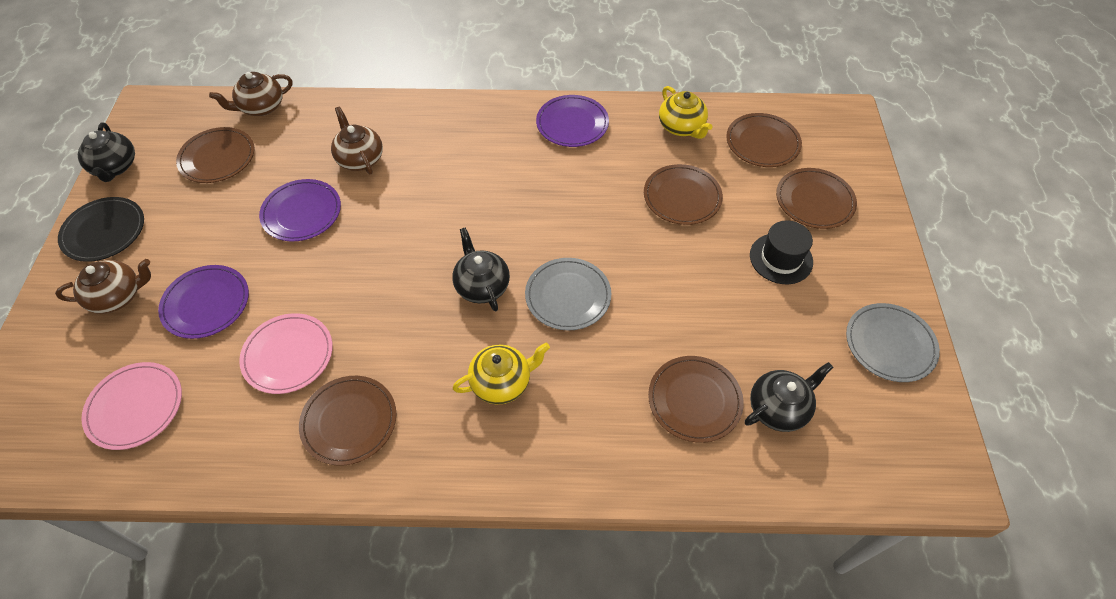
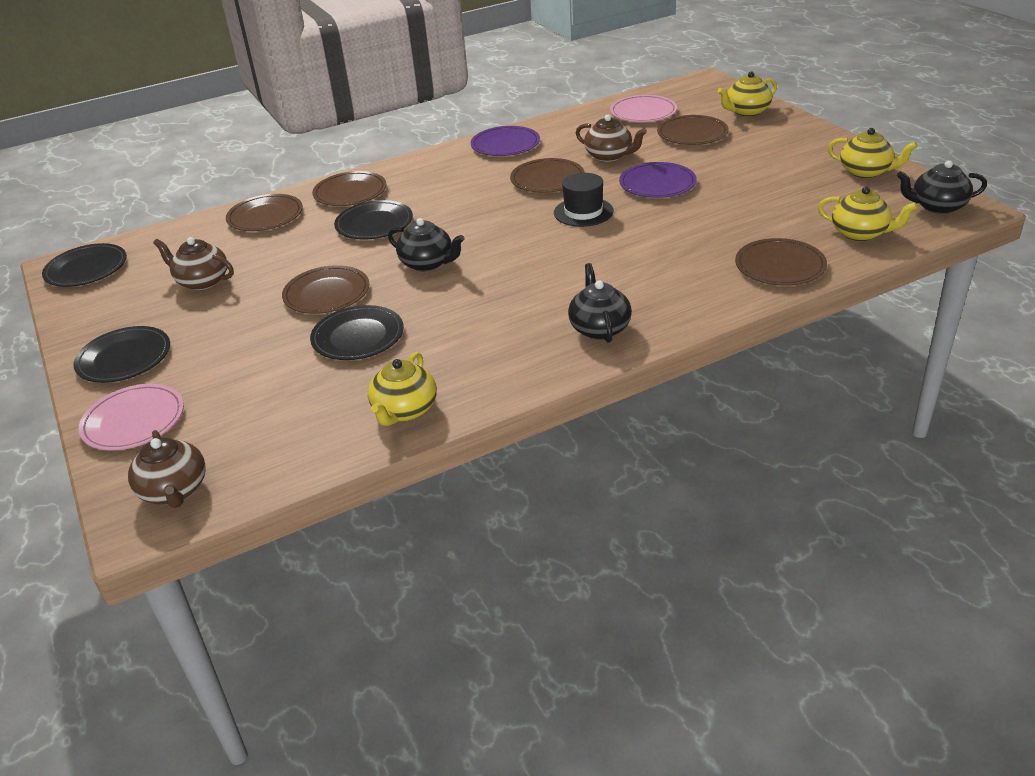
black plate: 1 -> 4
grey plate: 2 -> 0
purple plate: 3 -> 2
yellow teapot: 2 -> 4

